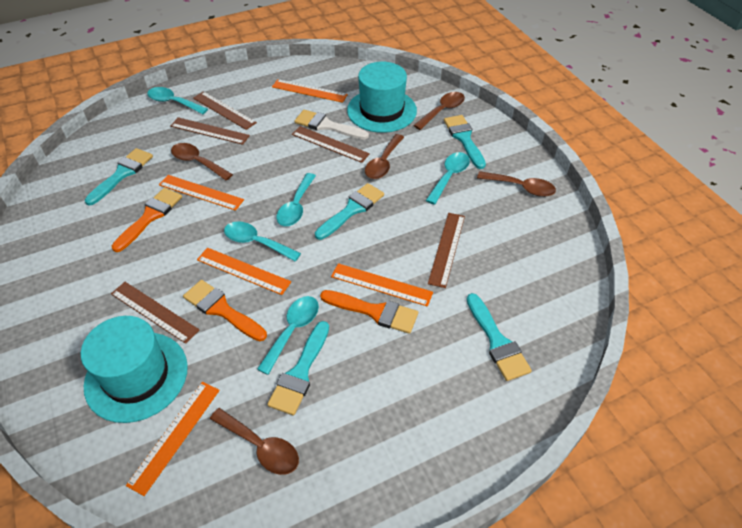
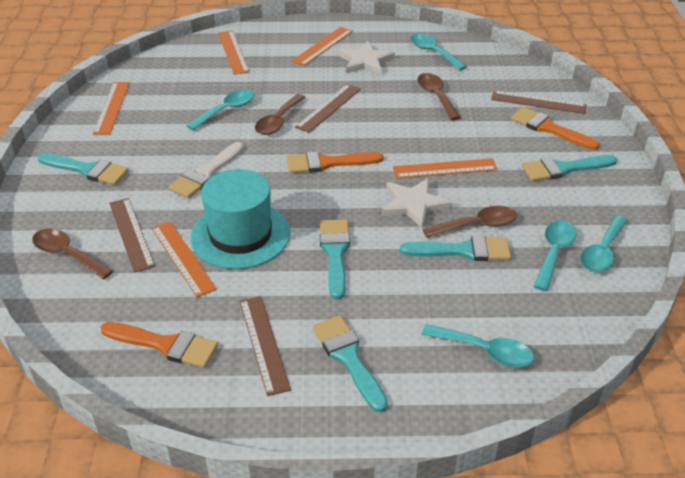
brown ruler: 5 -> 4
brown spoon: 5 -> 4
turquoise hat: 2 -> 1
white star: 0 -> 2

